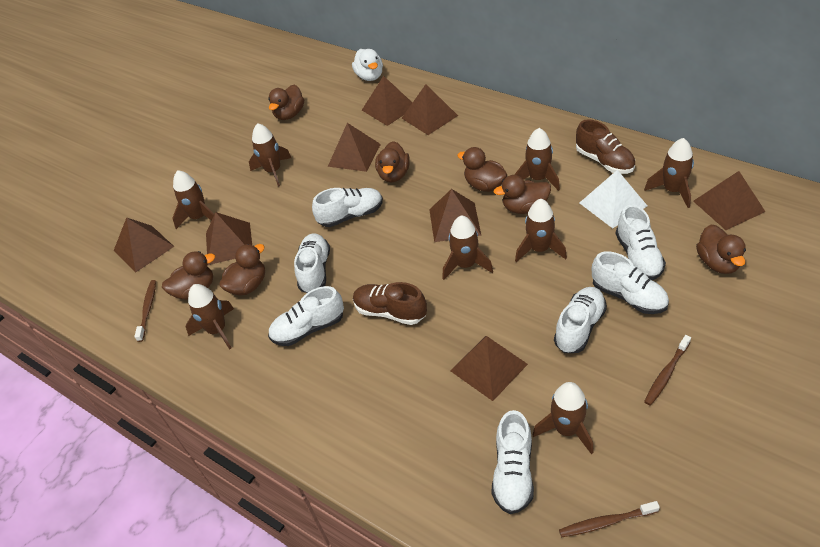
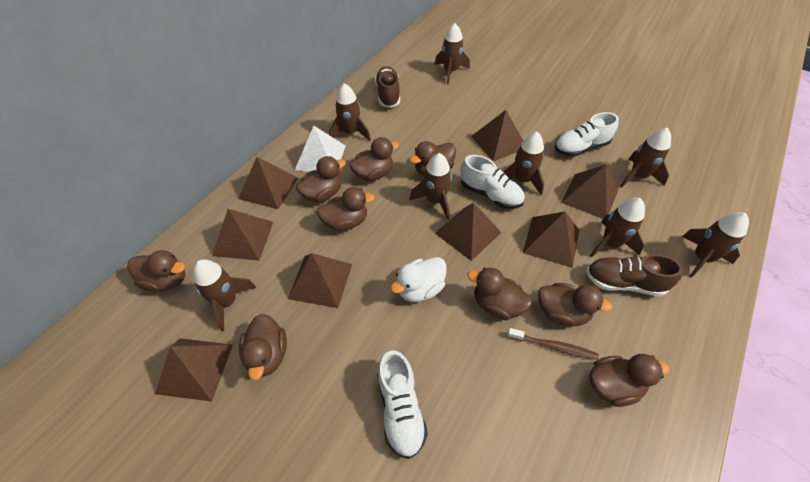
brown duck: 7 -> 9
brown toothbrush: 3 -> 1
white shoe: 7 -> 3

